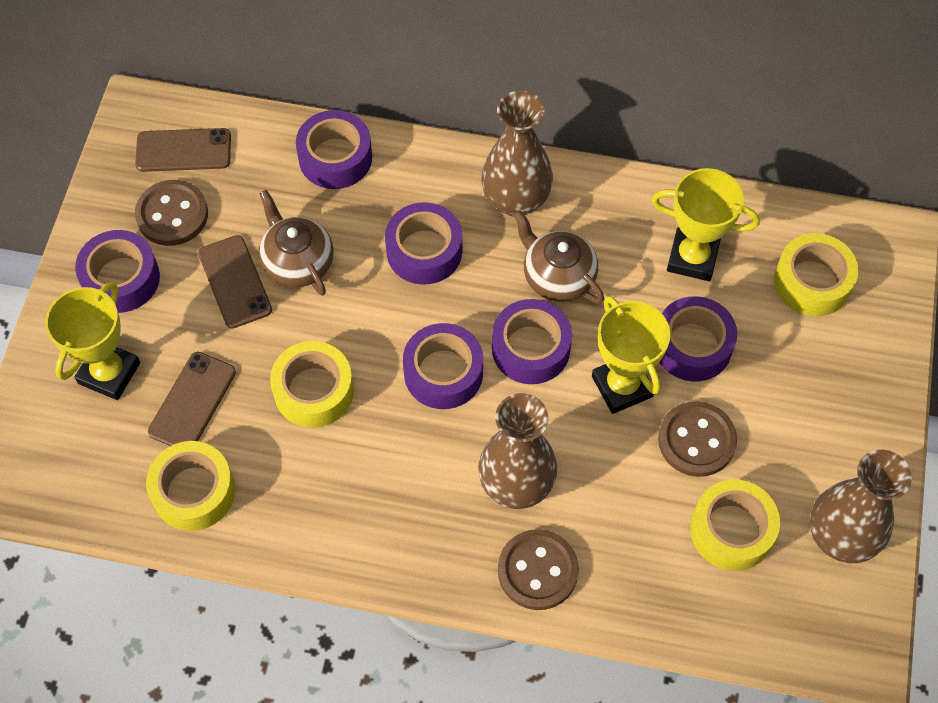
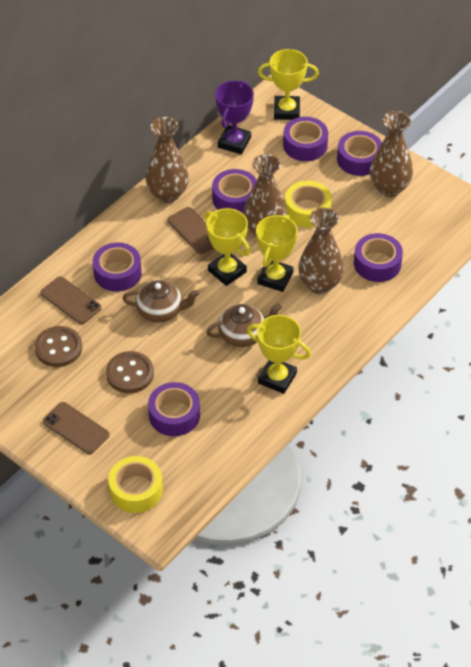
brown button: 3 -> 2
brown vase: 3 -> 4
purple trophy: 0 -> 1
yellow tape: 4 -> 2
yellow trophy: 3 -> 4

